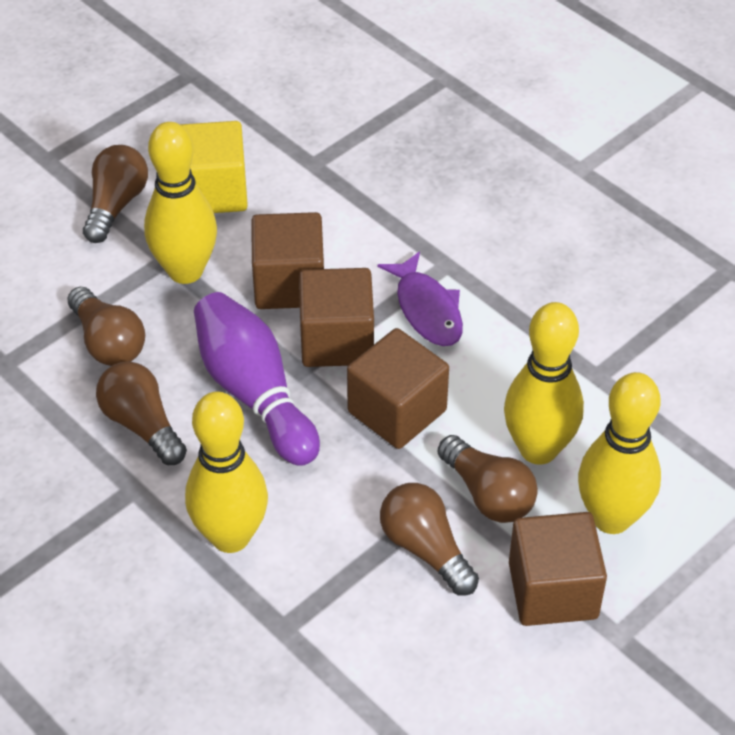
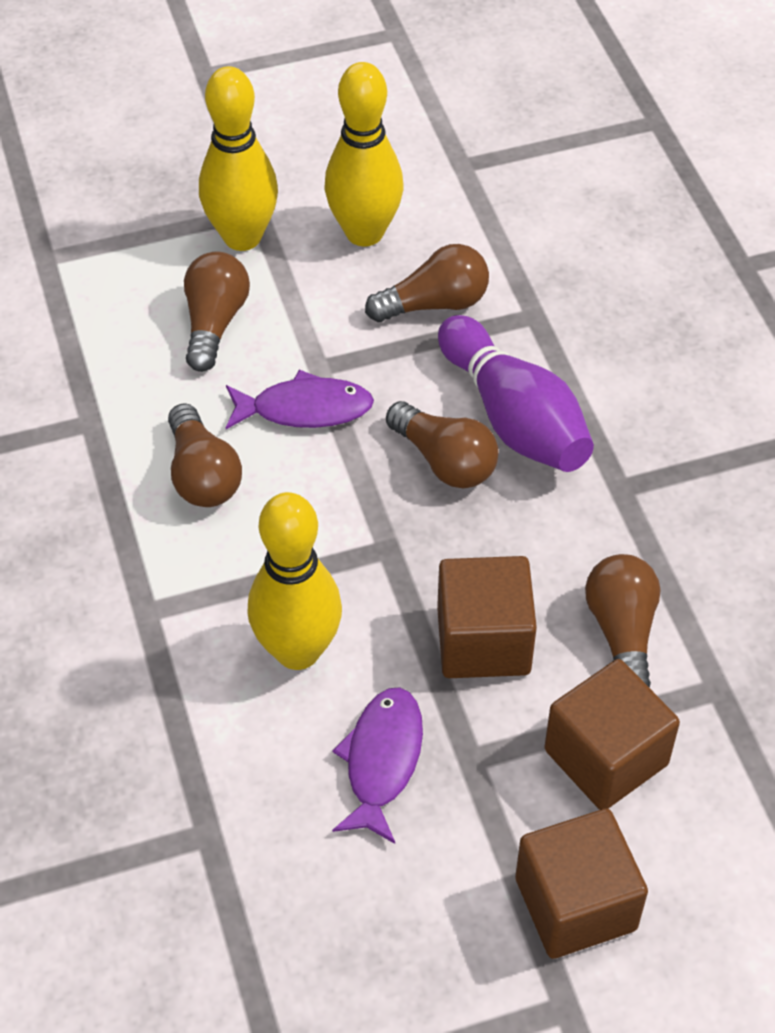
brown cube: 4 -> 3
purple fish: 1 -> 2
yellow bowling pin: 4 -> 3
yellow cube: 1 -> 0

